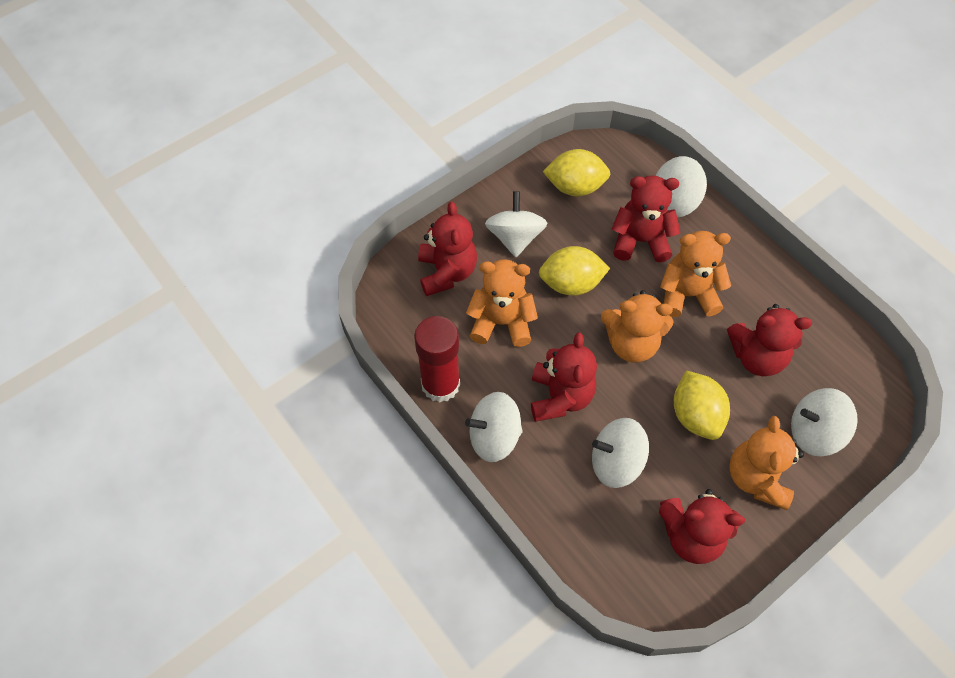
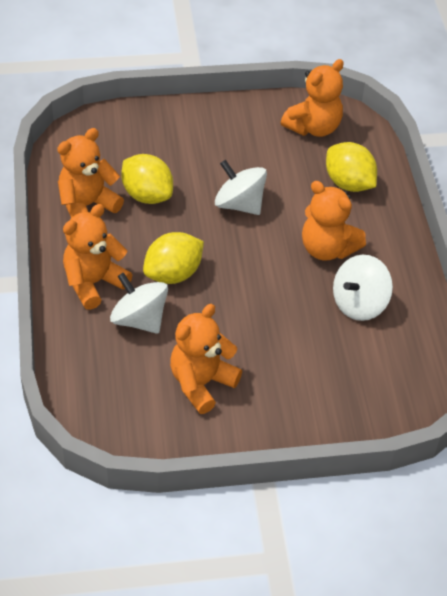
orange teddy bear: 4 -> 5
red glue stick: 1 -> 0
red teddy bear: 5 -> 0
white spinning top: 5 -> 3

